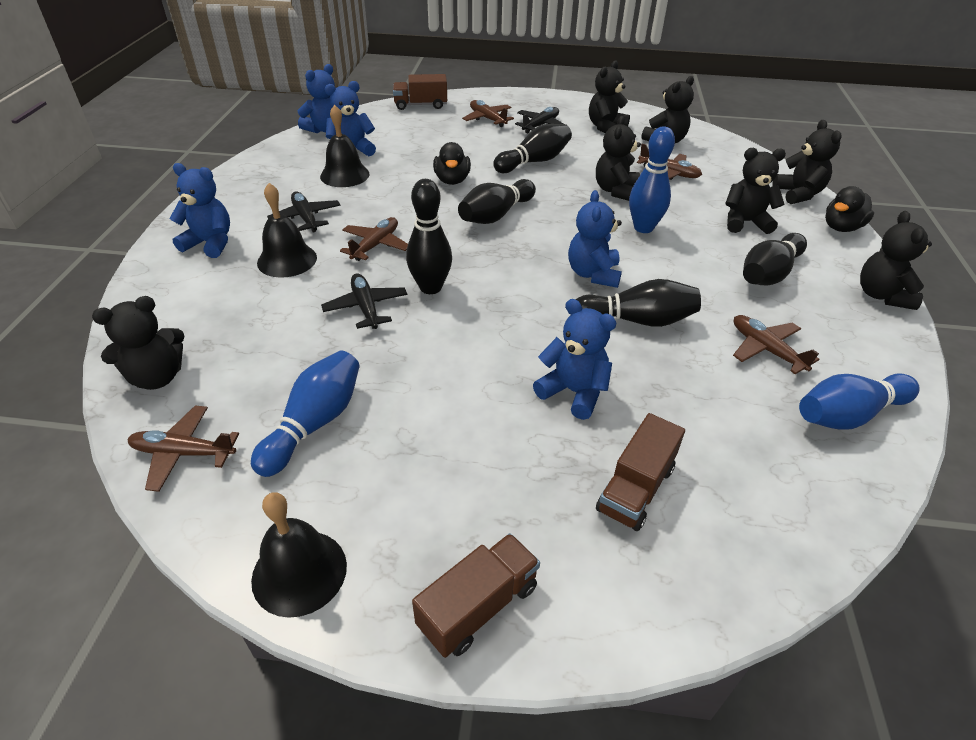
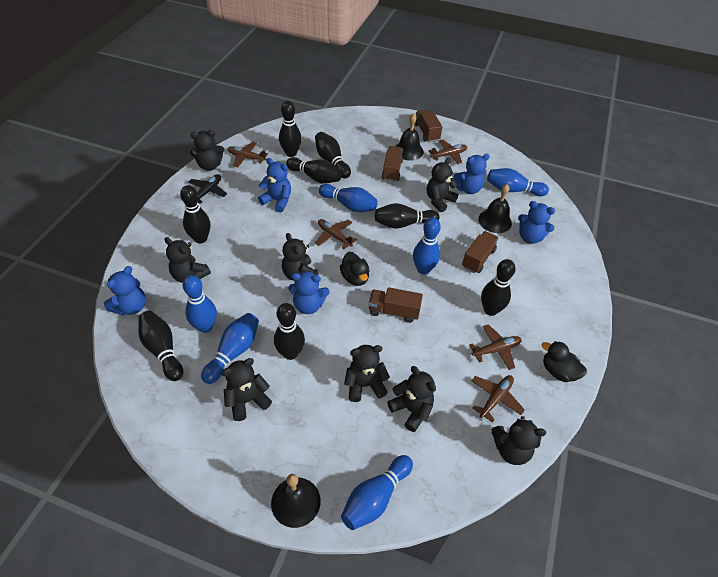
black bowling pin: 5 -> 8
black plane: 3 -> 1
black teddy bear: 7 -> 8
blue bowling pin: 3 -> 6
brown truck: 3 -> 4

